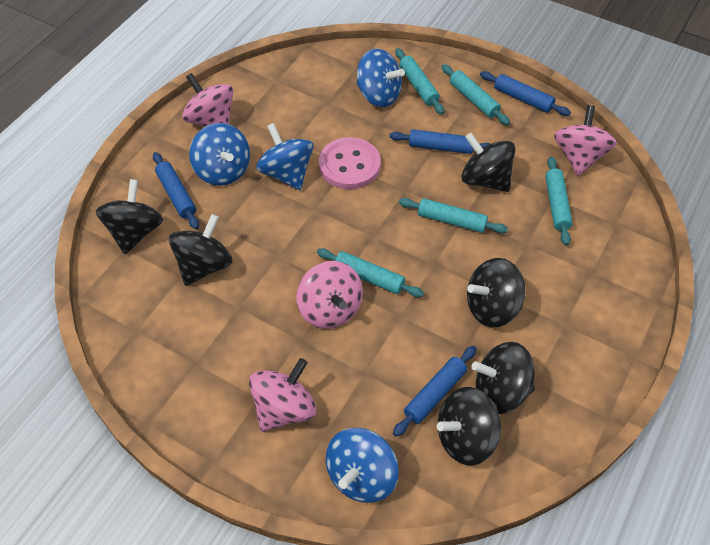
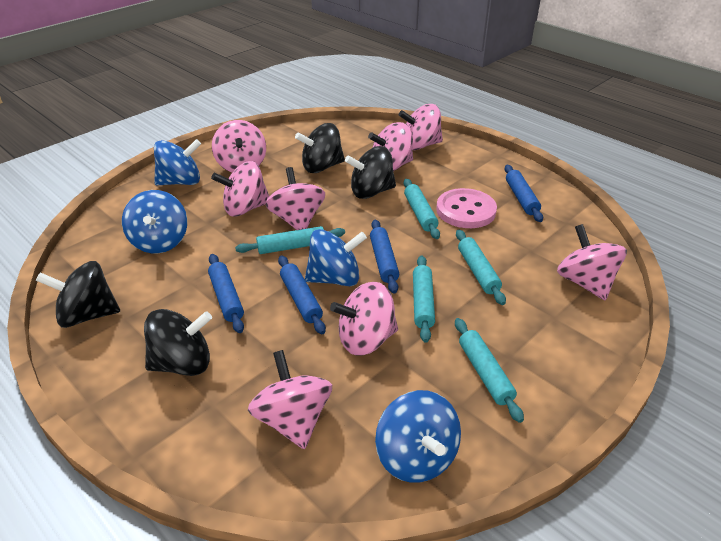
black spinning top: 6 -> 4
pink spinning top: 4 -> 8

